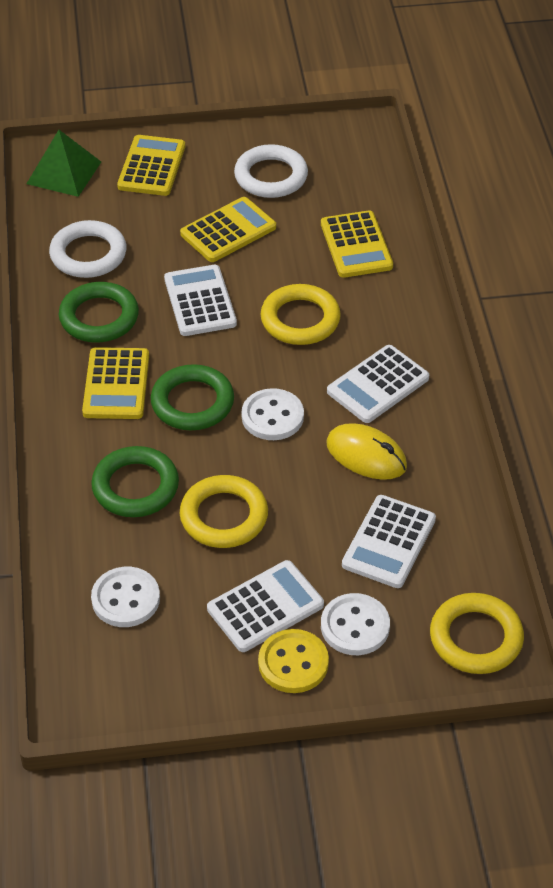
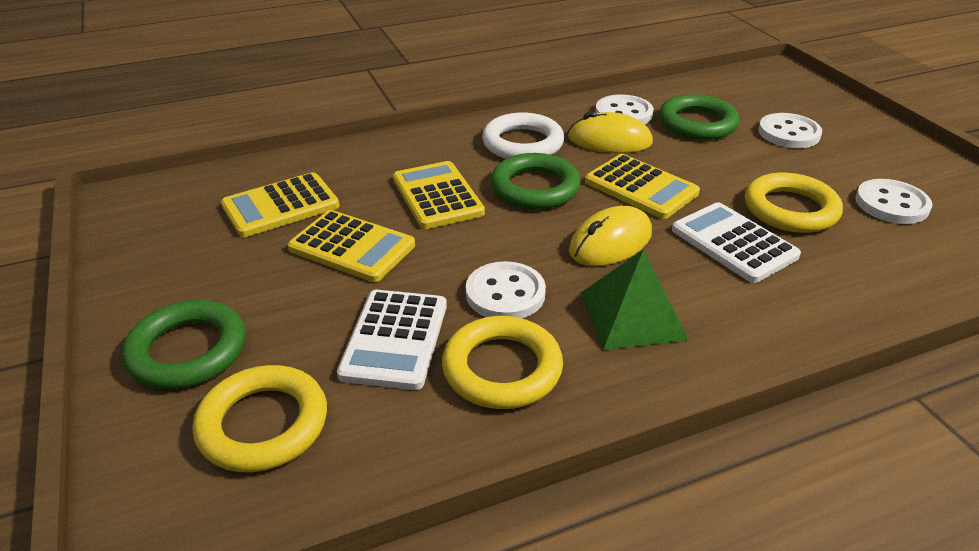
white button: 3 -> 4
white calculator: 4 -> 2
white ring: 2 -> 1
yellow button: 1 -> 0
yellow mouse: 1 -> 2

